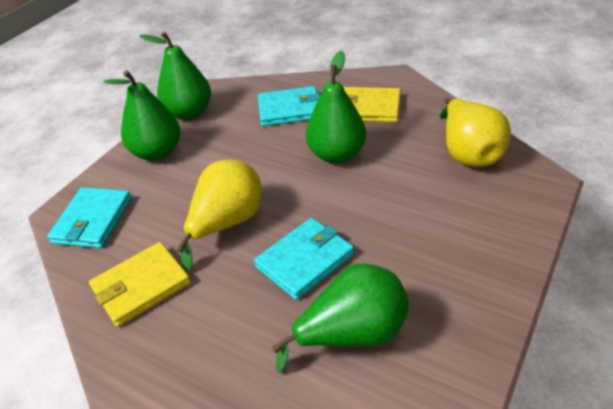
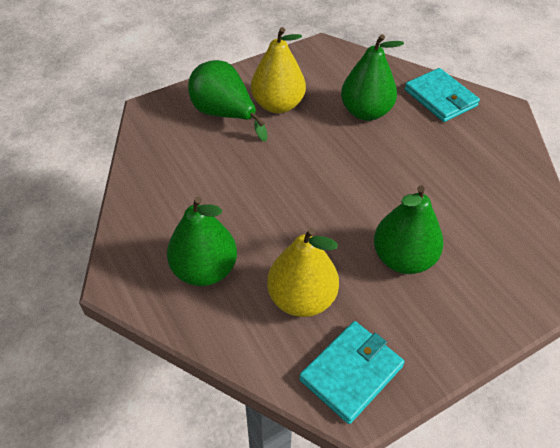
turquoise wallet: 3 -> 2
yellow wallet: 2 -> 0

